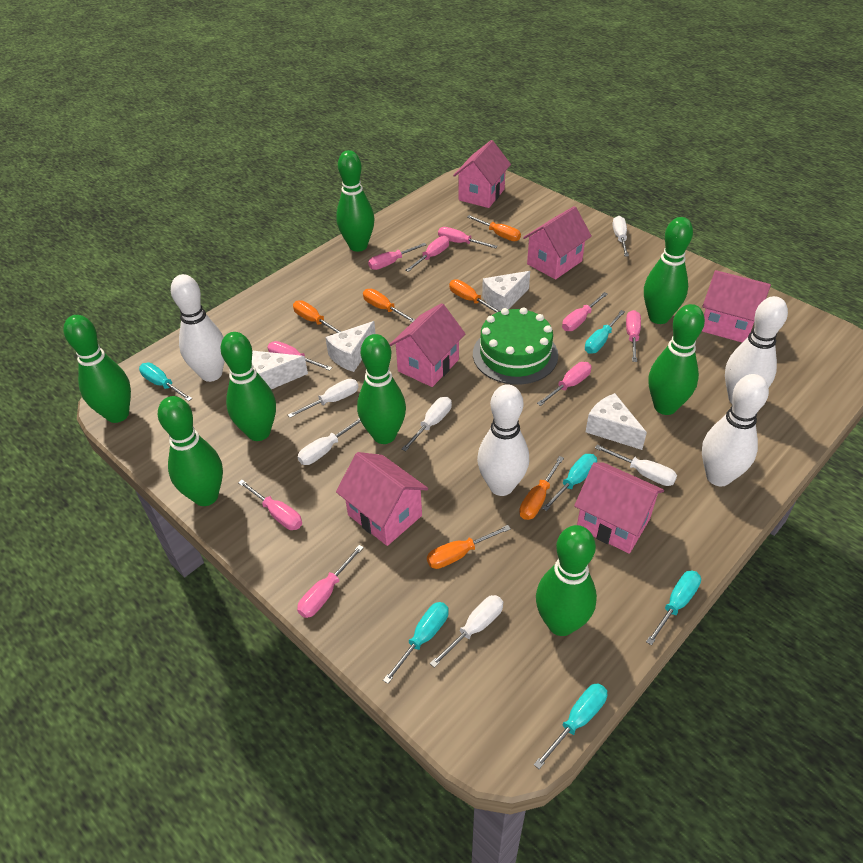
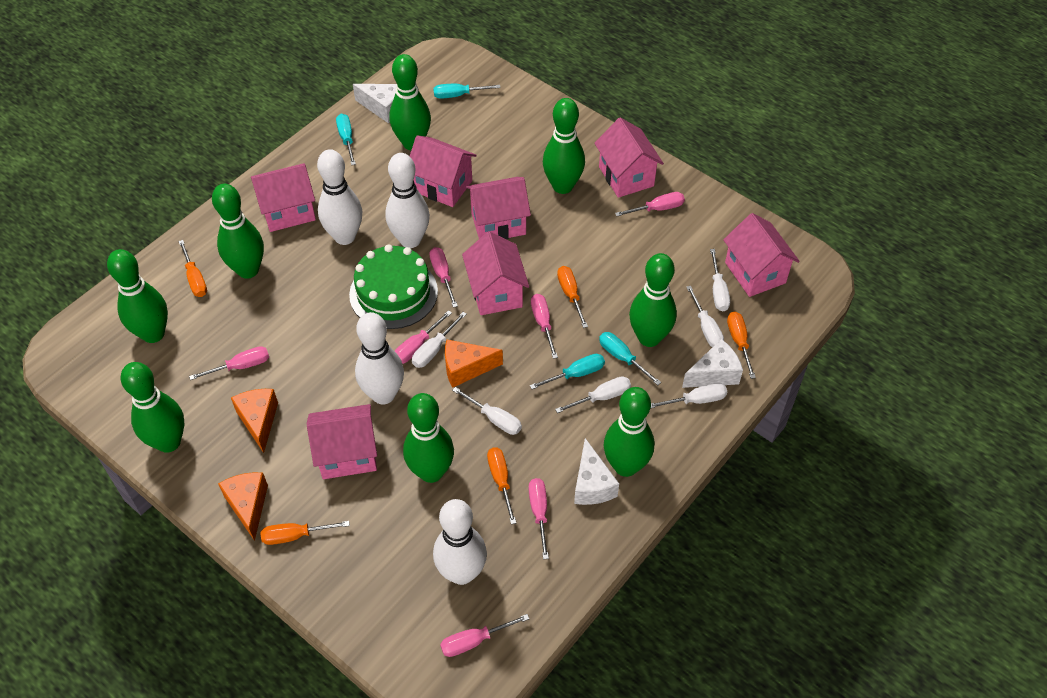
orange cheese: 0 -> 3
orange screwdriver: 6 -> 5
pink house: 6 -> 7
pink screwdriver: 9 -> 7
turquoise screwdriver: 6 -> 4
white cheese: 4 -> 3

